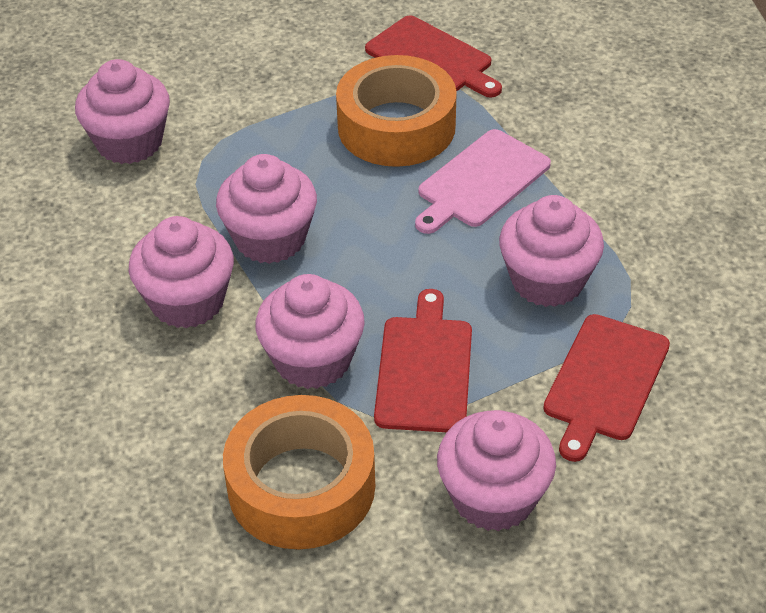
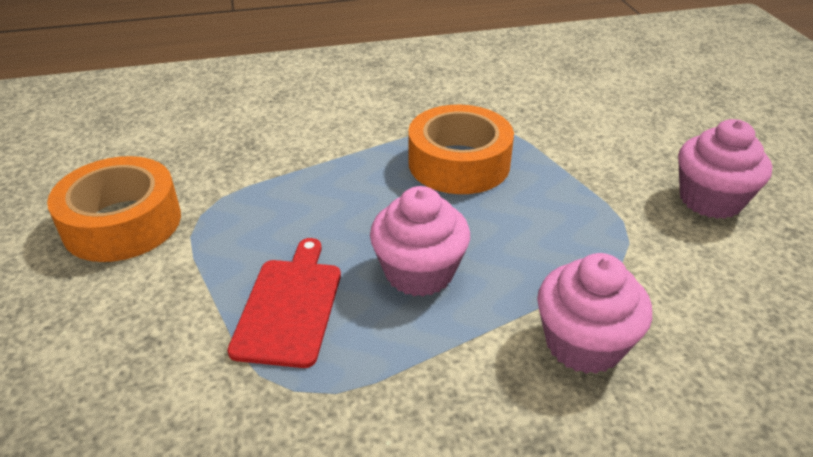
pink cupcake: 6 -> 3
pink cutting board: 1 -> 0
red cutting board: 3 -> 1

